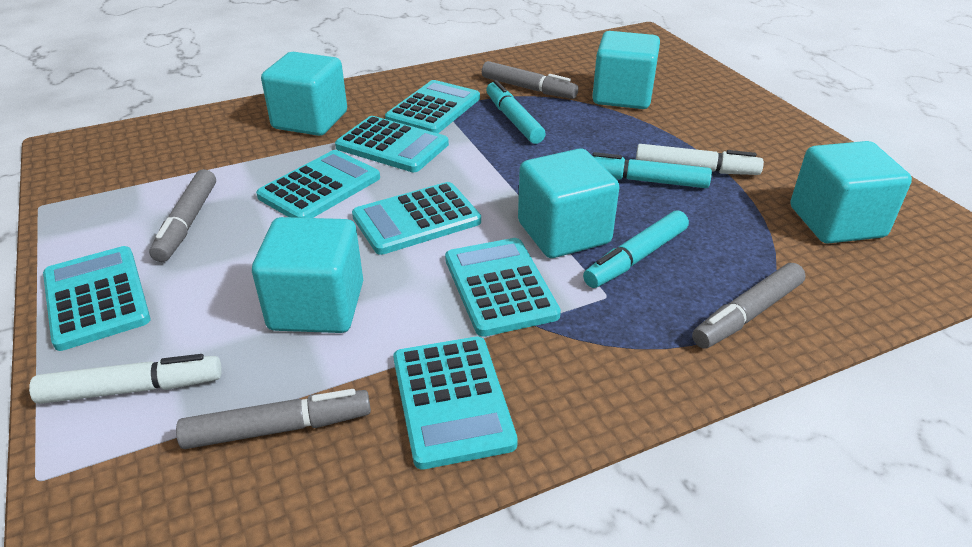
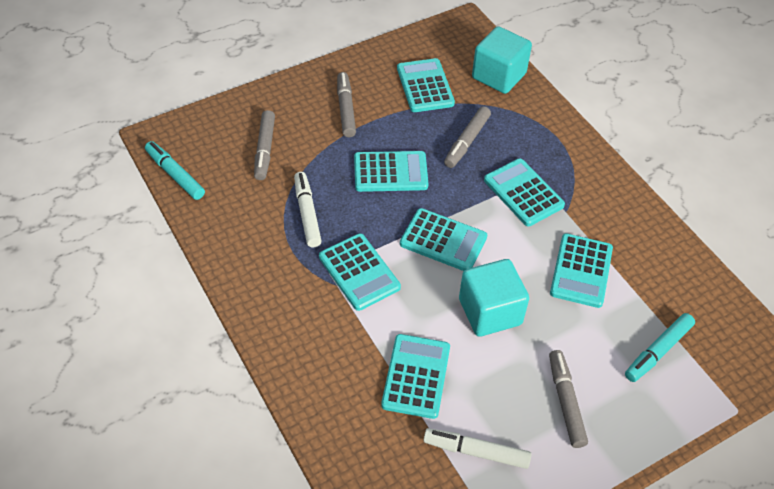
turquoise cube: 5 -> 2
turquoise marker: 3 -> 2

